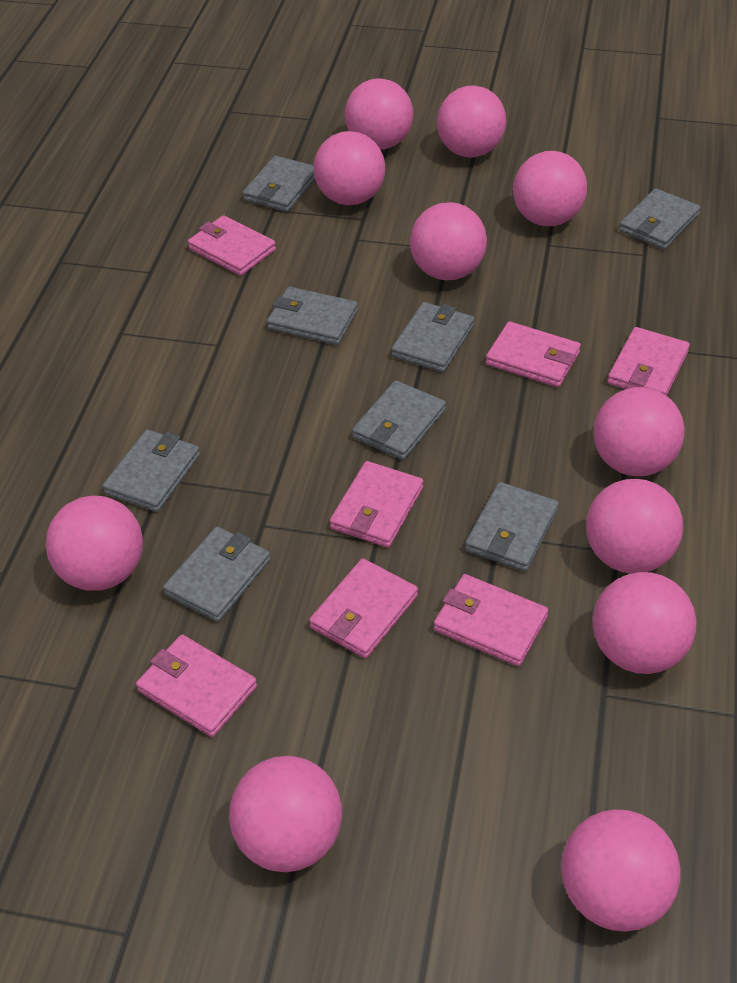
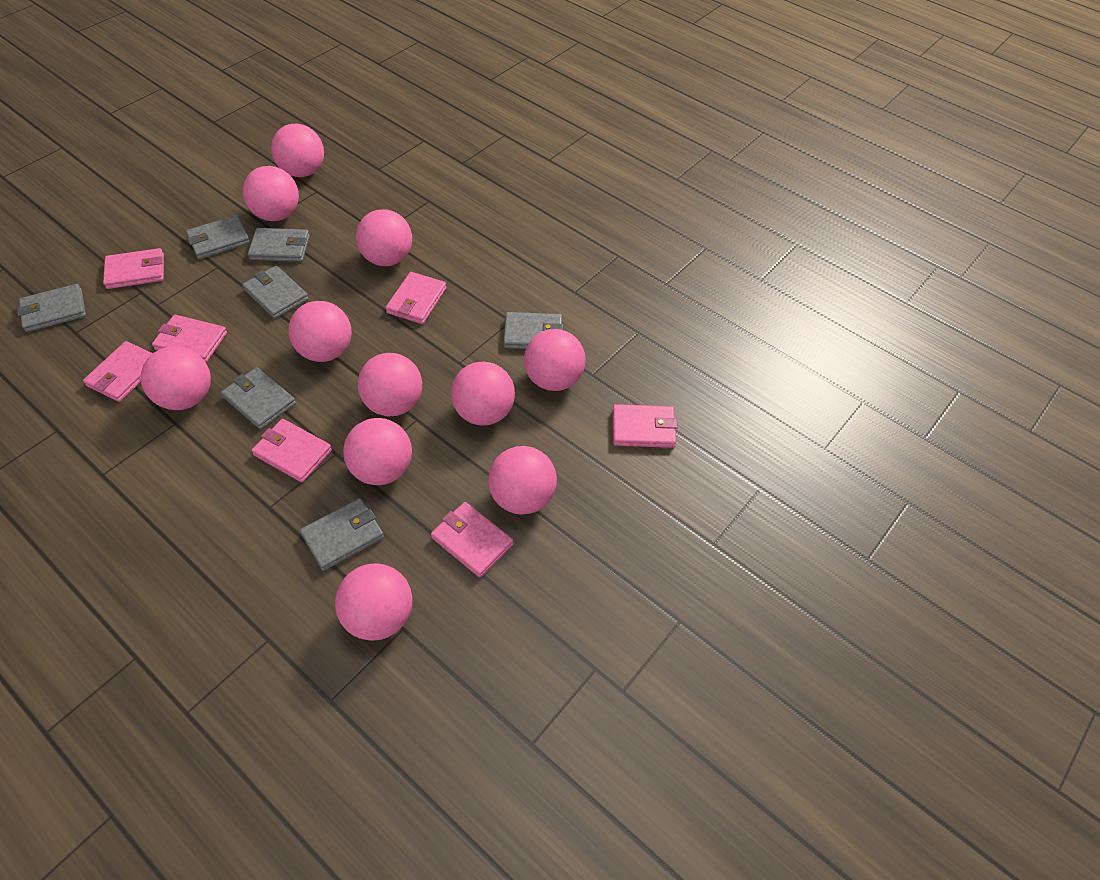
grey wallet: 8 -> 7

